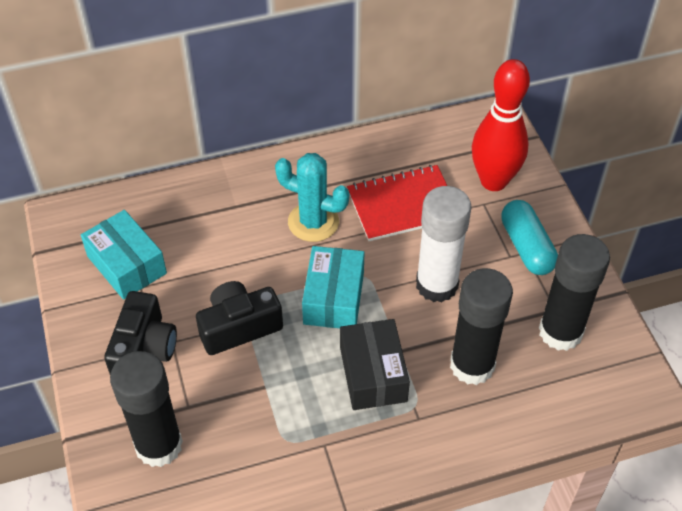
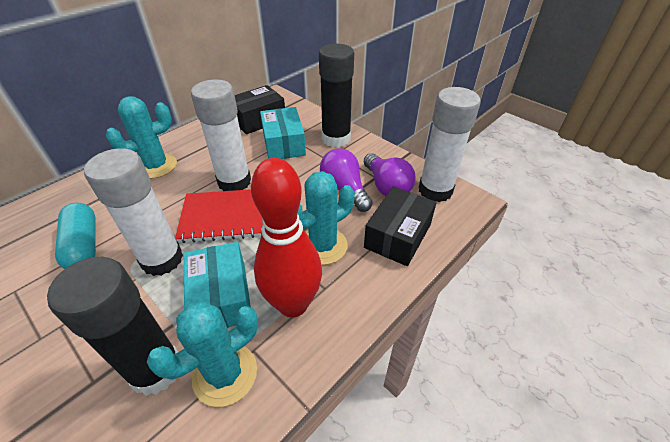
black box: 1 -> 2
black camera: 2 -> 0
black glue stick: 3 -> 2
purple light bulb: 0 -> 2
turquoise cactus: 1 -> 3
white glue stick: 1 -> 3

